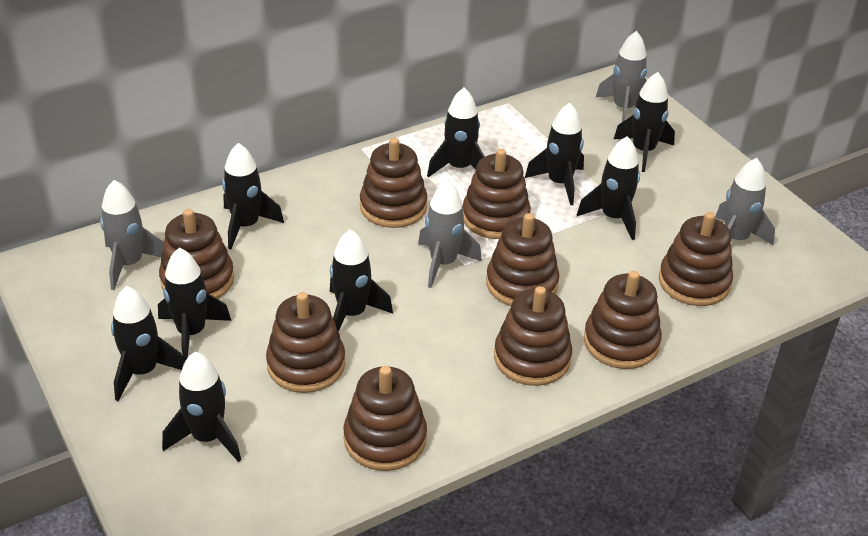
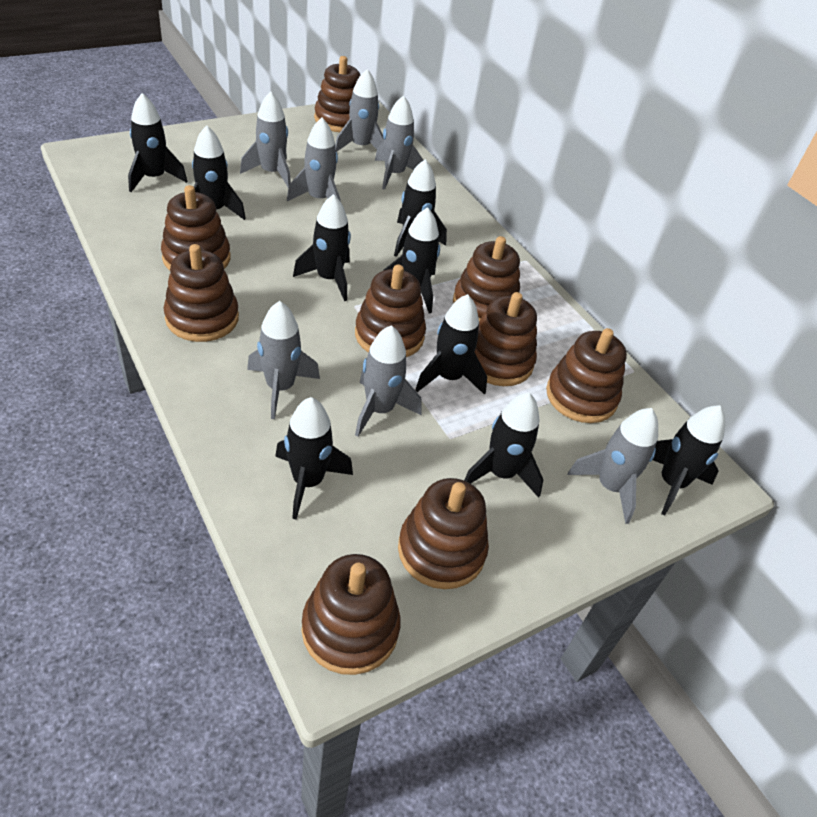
grey rocket: 4 -> 7

